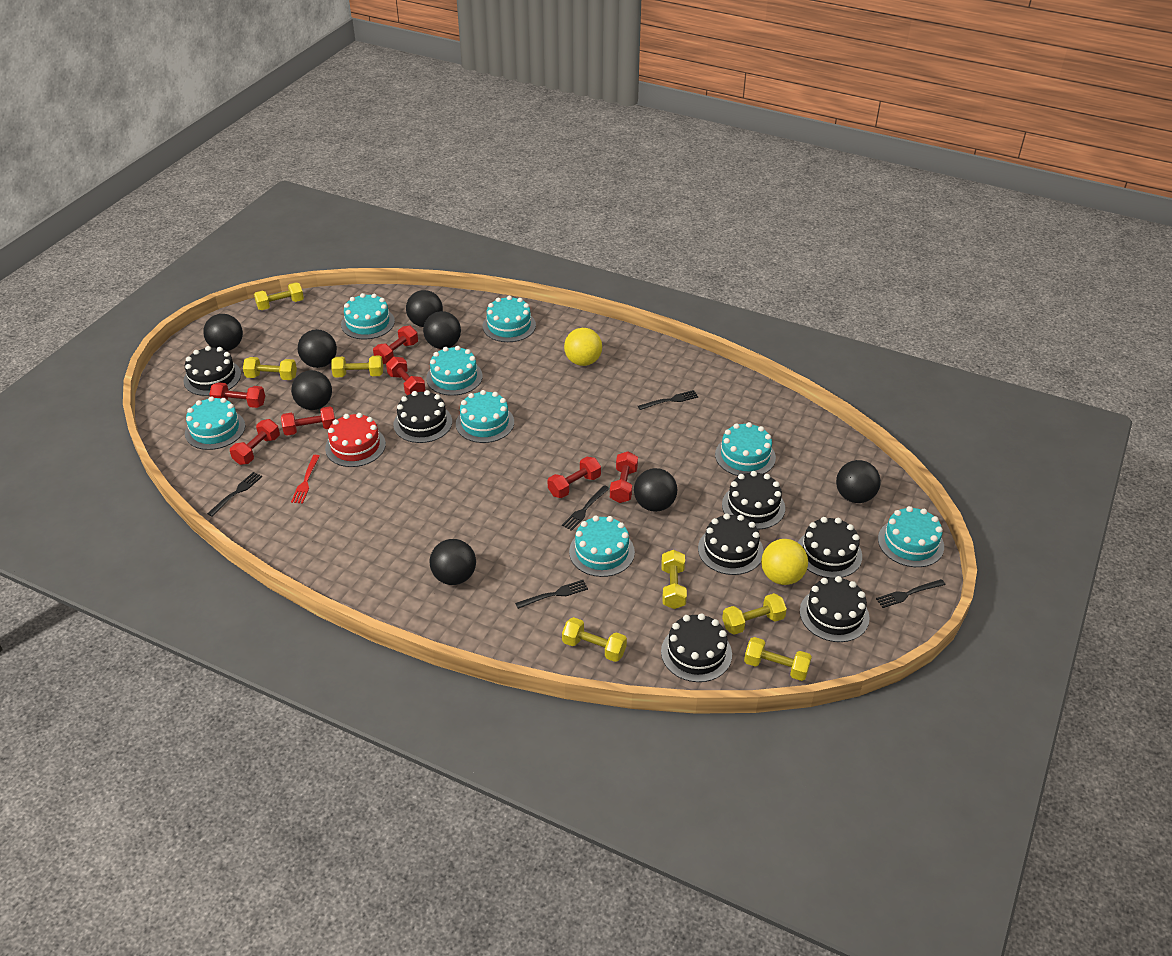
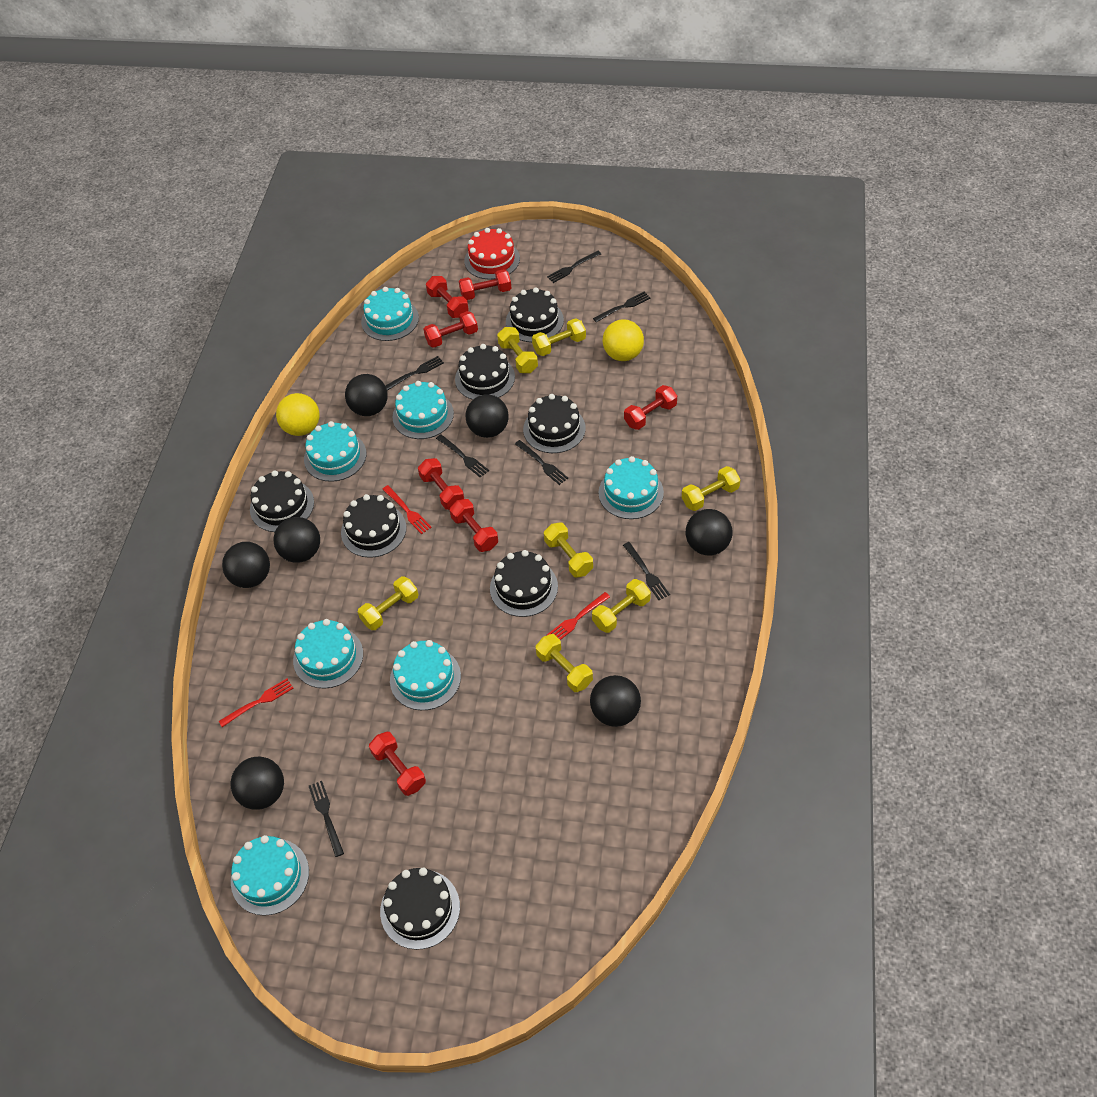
black ball: 8 -> 7
black fork: 5 -> 7
red fork: 1 -> 3
turquoise cake: 8 -> 7

